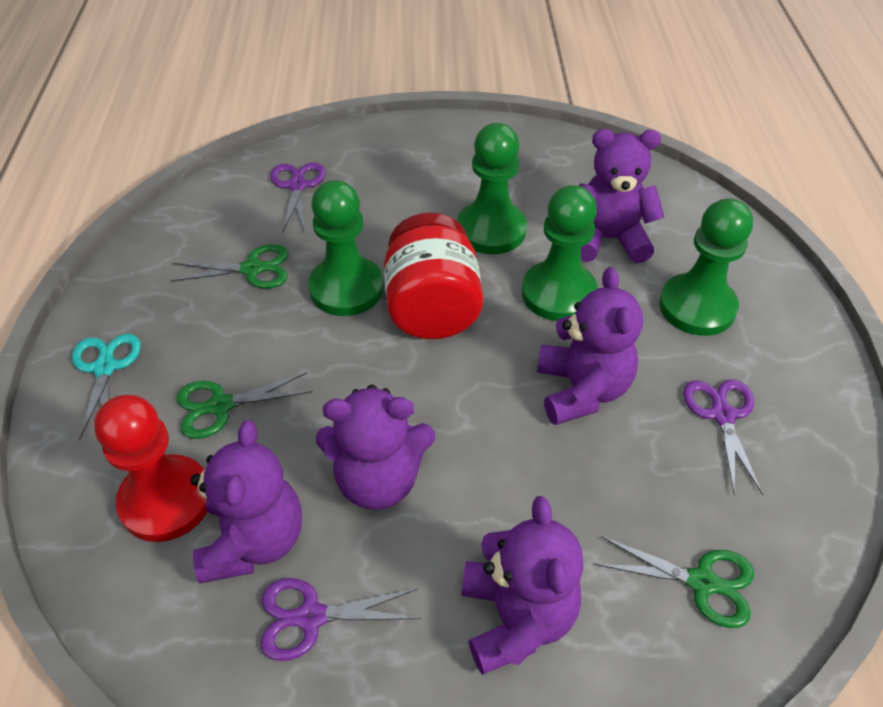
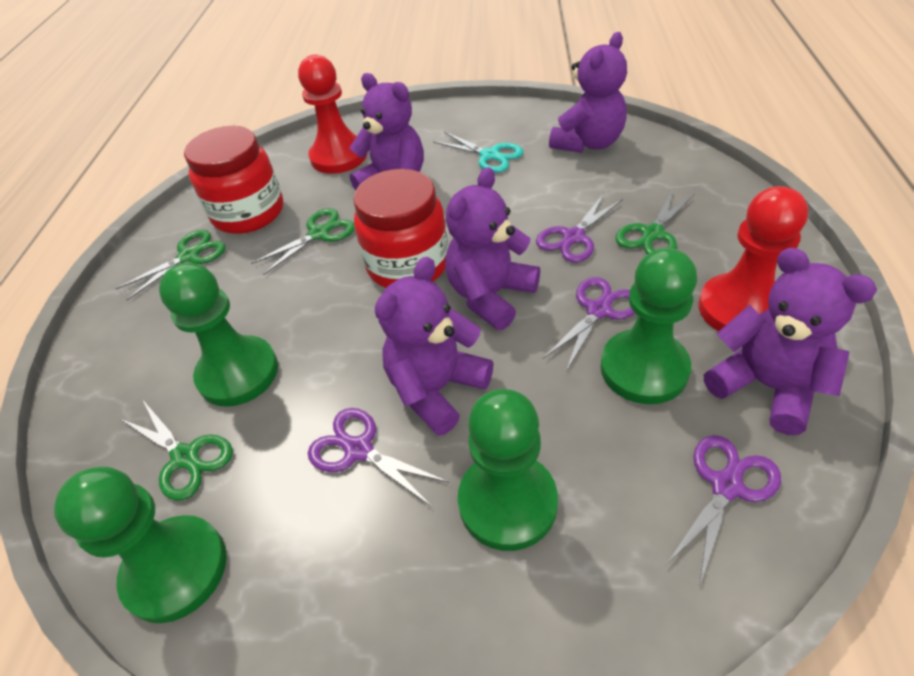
green scissors: 3 -> 4
purple scissors: 3 -> 4
red jar: 1 -> 2
red pawn: 1 -> 2

